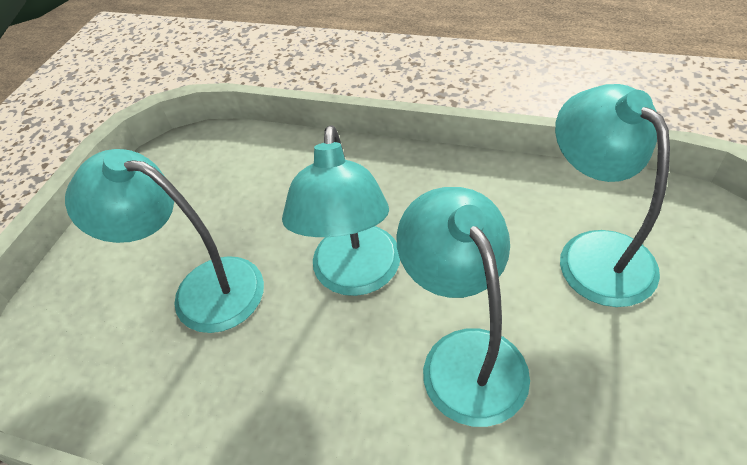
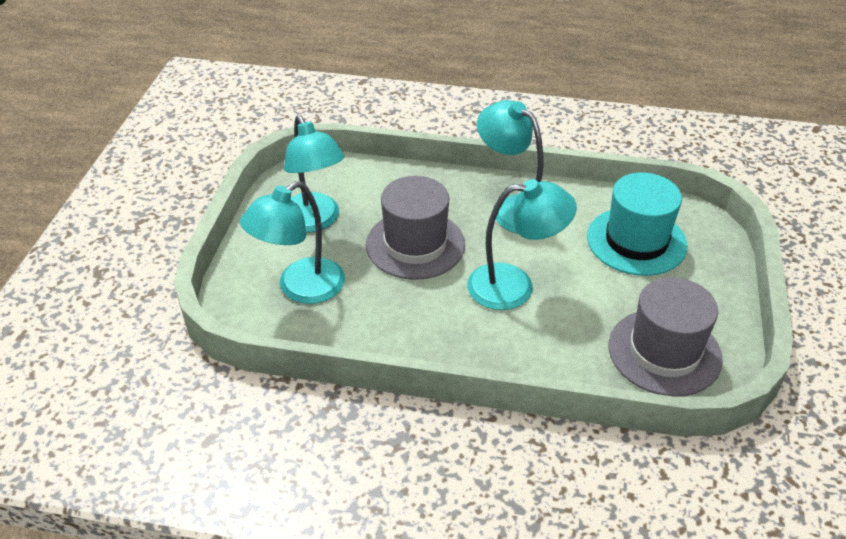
grey hat: 0 -> 2
turquoise hat: 0 -> 1

